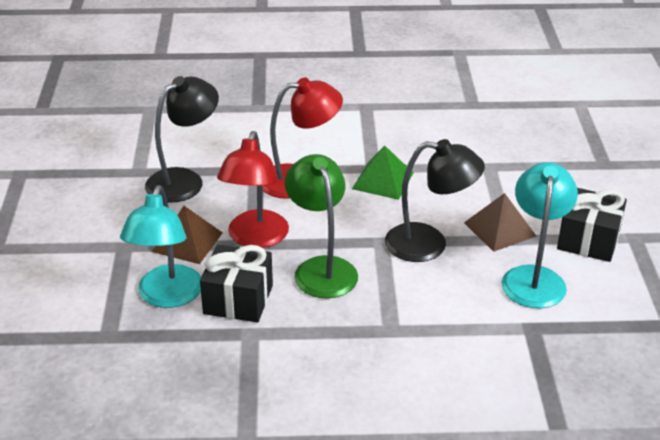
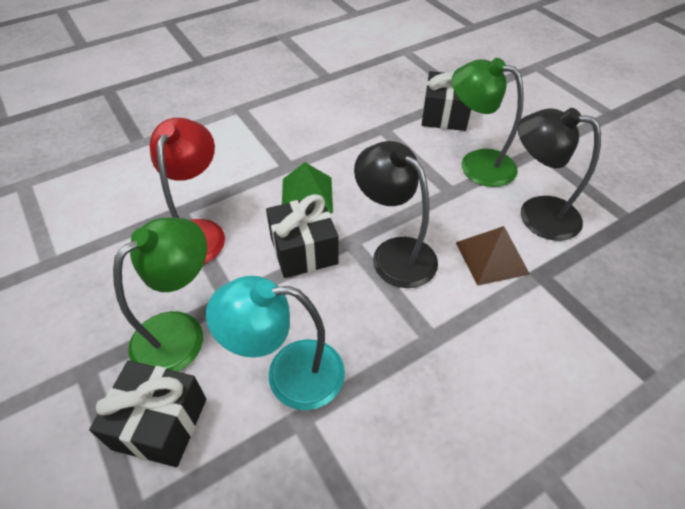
black gift: 2 -> 3
brown pyramid: 2 -> 1
green lamp: 1 -> 2
red lamp: 2 -> 1
turquoise lamp: 2 -> 1

